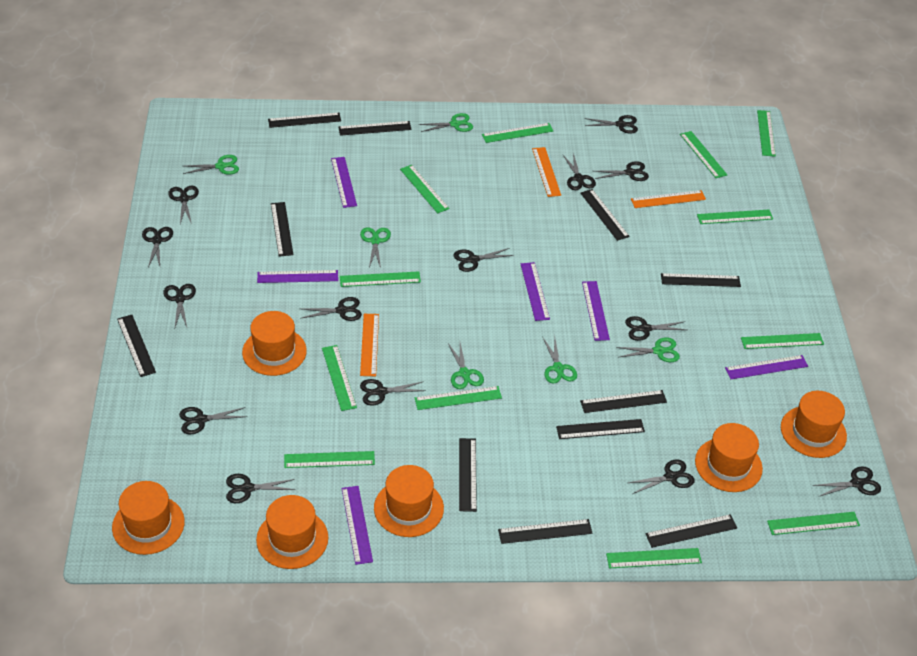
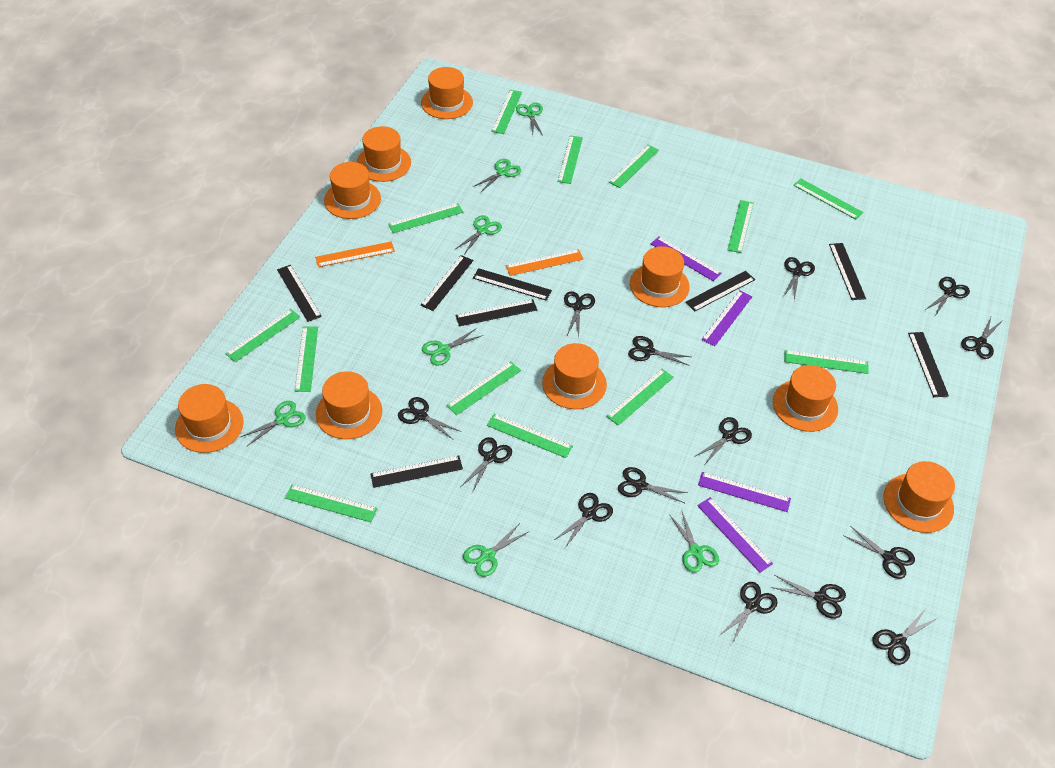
black ruler: 11 -> 8
green ruler: 12 -> 13
green scissors: 6 -> 7
orange hat: 6 -> 9
orange ruler: 3 -> 2
purple ruler: 6 -> 4

